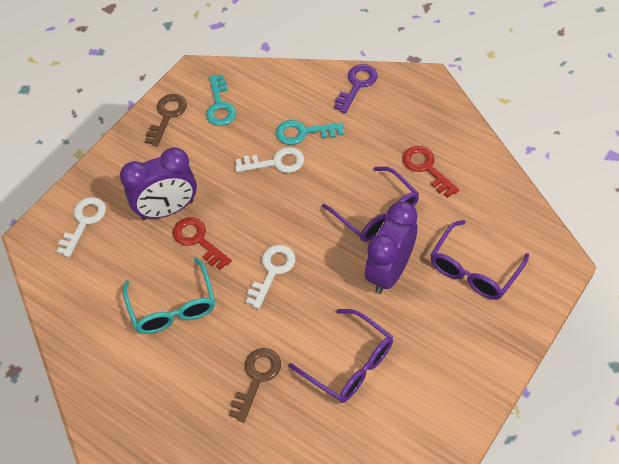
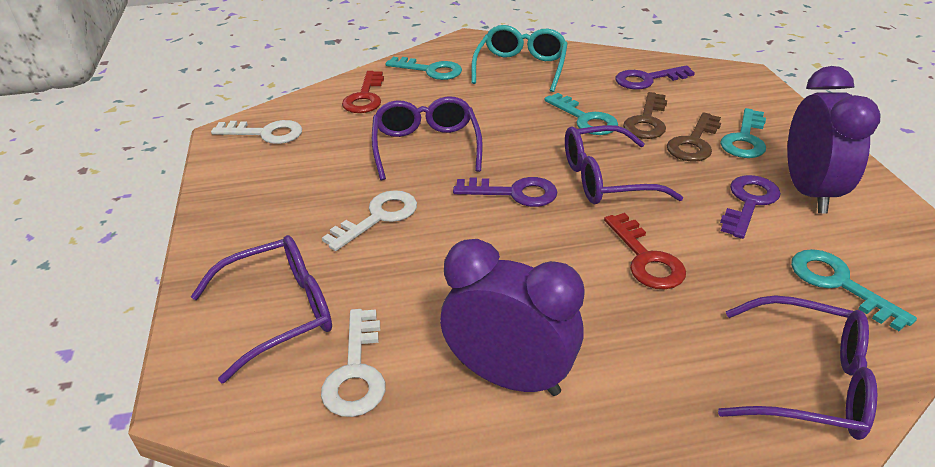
purple glasses: 3 -> 4
purple key: 1 -> 3
turquoise key: 2 -> 4

